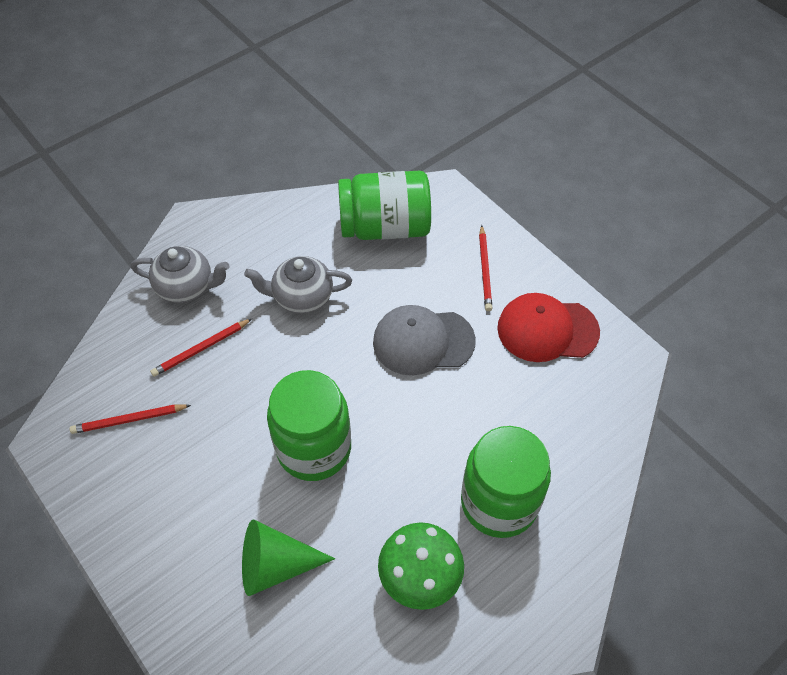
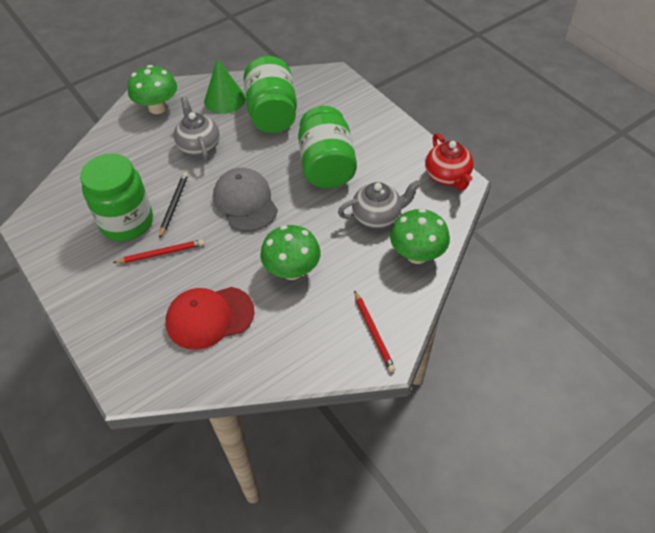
black pencil: 0 -> 1
green mushroom: 1 -> 3
red pencil: 3 -> 2
red teapot: 0 -> 1

